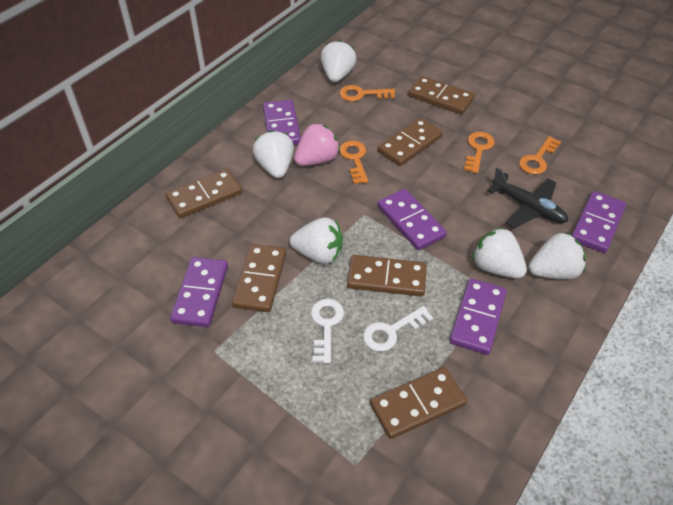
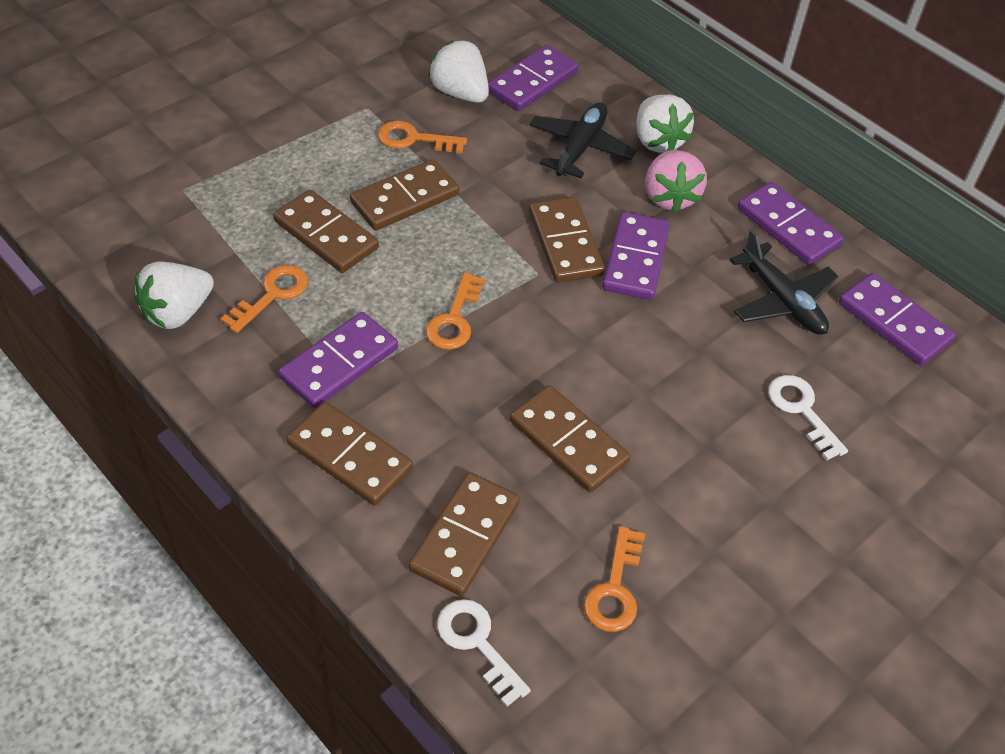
black plane: 1 -> 2
white strawberry: 5 -> 3

